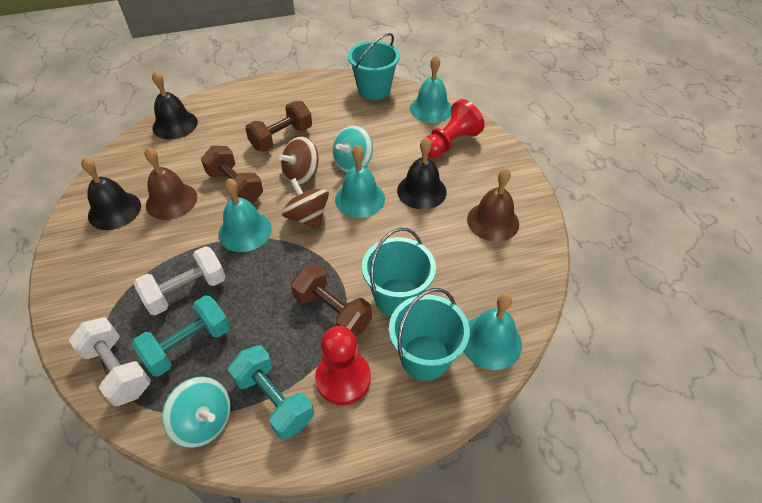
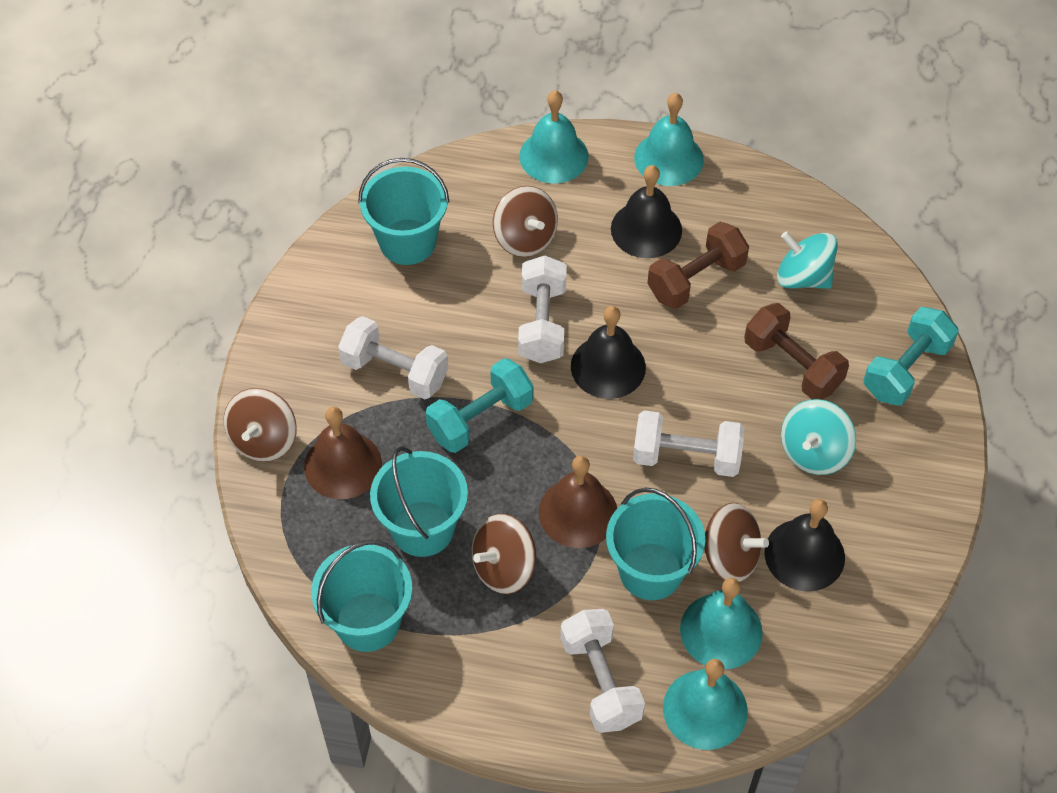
brown dumbbell: 3 -> 2
brown spinning top: 2 -> 4
red pawn: 2 -> 0
turquoise bucket: 3 -> 4
white dumbbell: 2 -> 4

